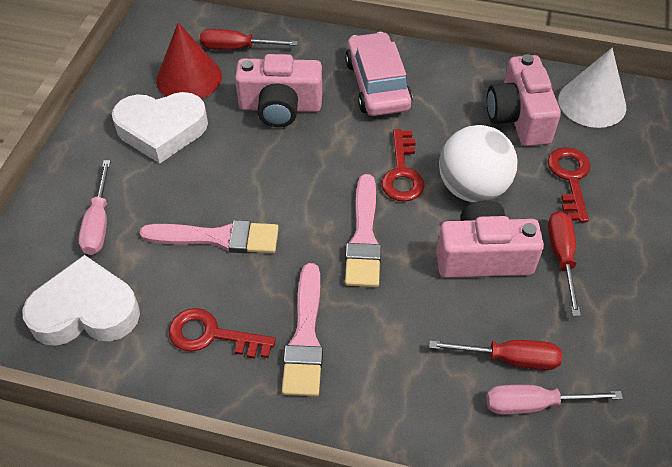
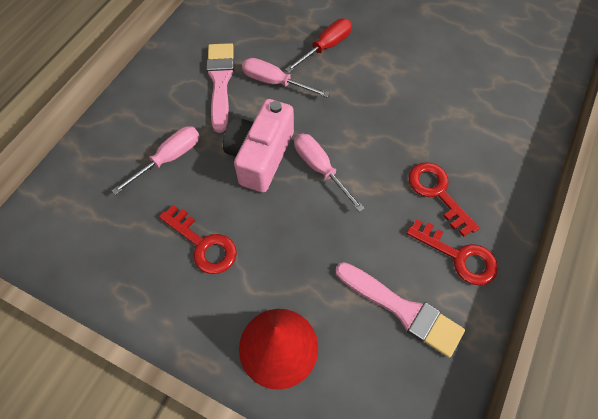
pink brush: 3 -> 2
pink camera: 3 -> 1
pink car: 1 -> 0
pink screwdriver: 2 -> 3
red screwdriver: 3 -> 1
white ball: 1 -> 0
white cone: 1 -> 0
white heart: 2 -> 0

